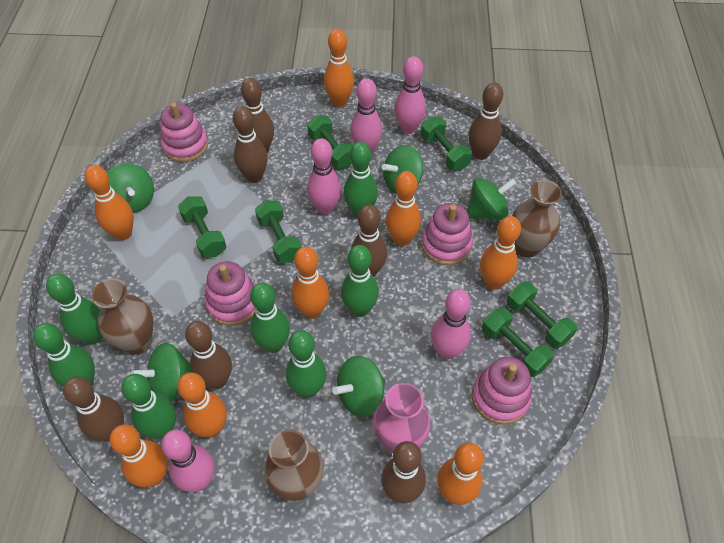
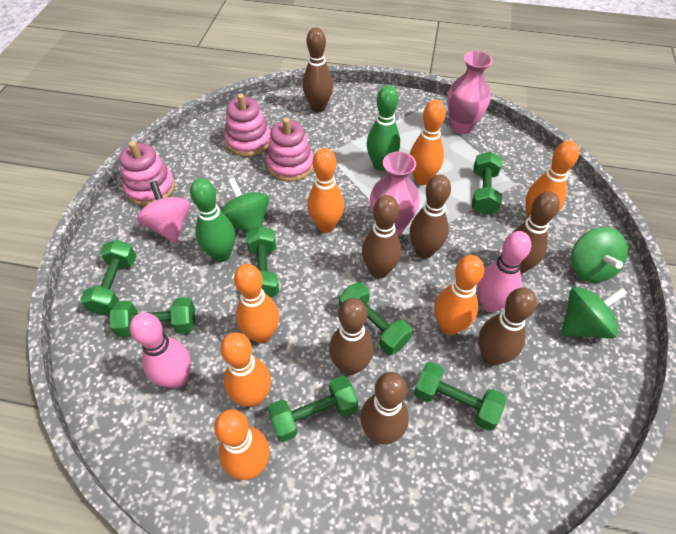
brown vase: 3 -> 0
green bowling pin: 7 -> 2
green dumbbell: 6 -> 7
green spinning top: 5 -> 3
orange bowling pin: 8 -> 7
pink bowling pin: 5 -> 2
pink spinning top: 0 -> 1
pink stacking toy: 4 -> 3
pink vase: 1 -> 2

